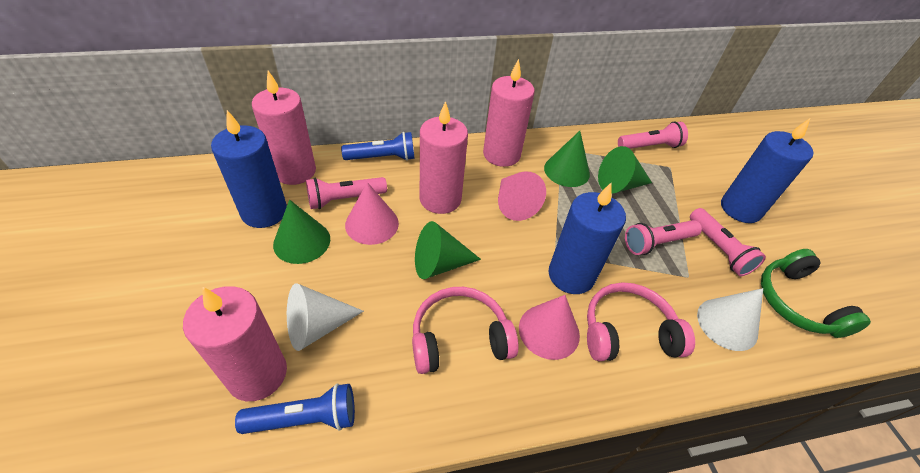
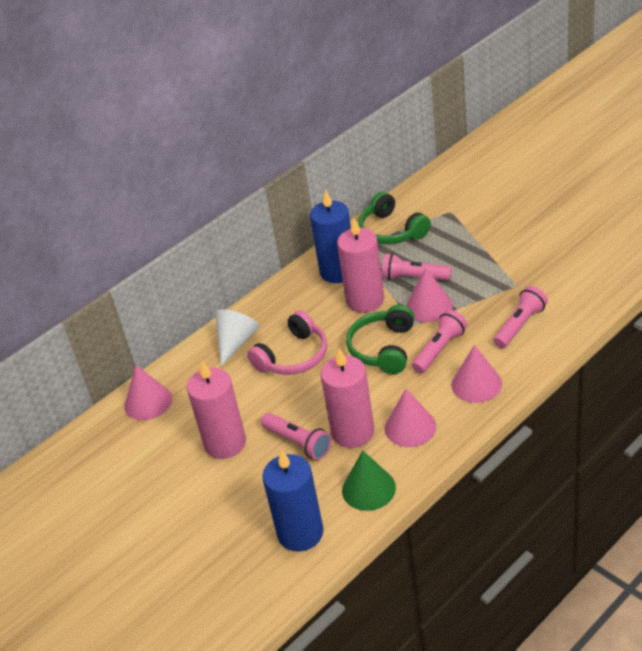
blue candle: 3 -> 2
blue flashlight: 2 -> 0
green cone: 4 -> 1
green headphones: 1 -> 2
pink candle: 4 -> 3
pink cone: 3 -> 4
pink headphones: 2 -> 1
white cone: 2 -> 1

